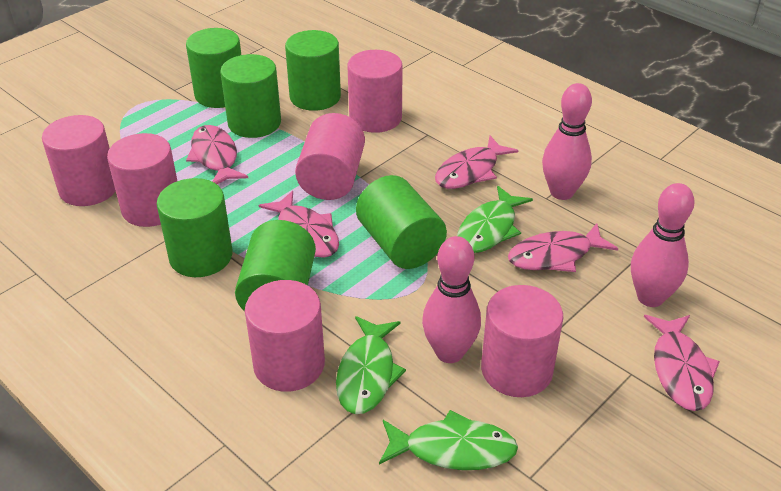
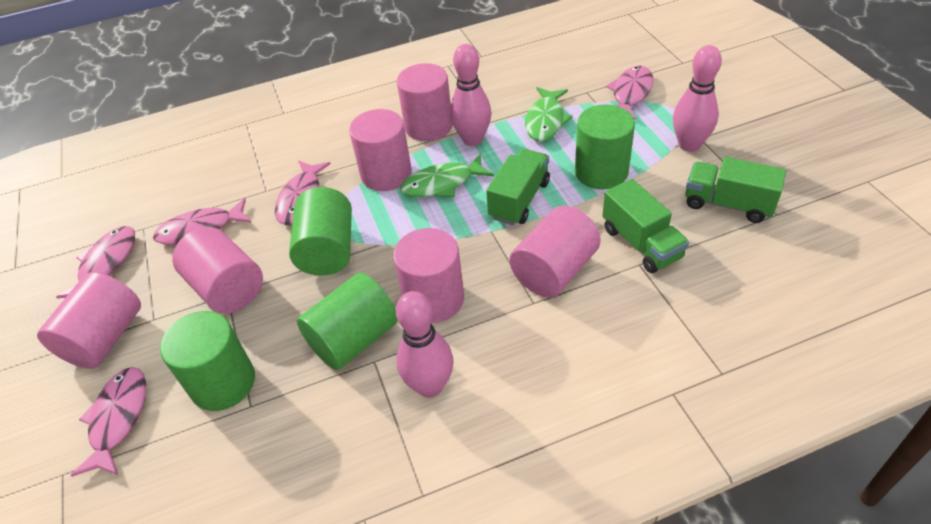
green cylinder: 6 -> 4
green fish: 3 -> 2
green truck: 0 -> 3

